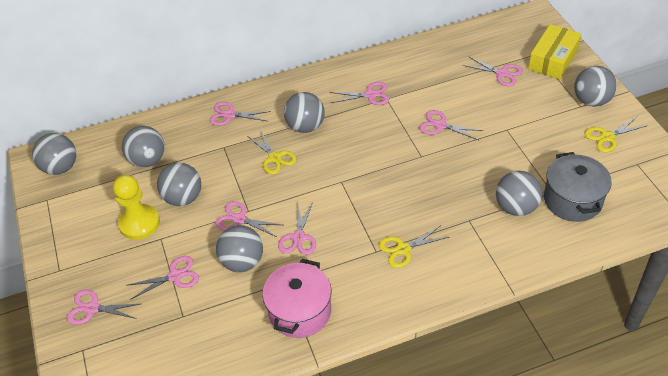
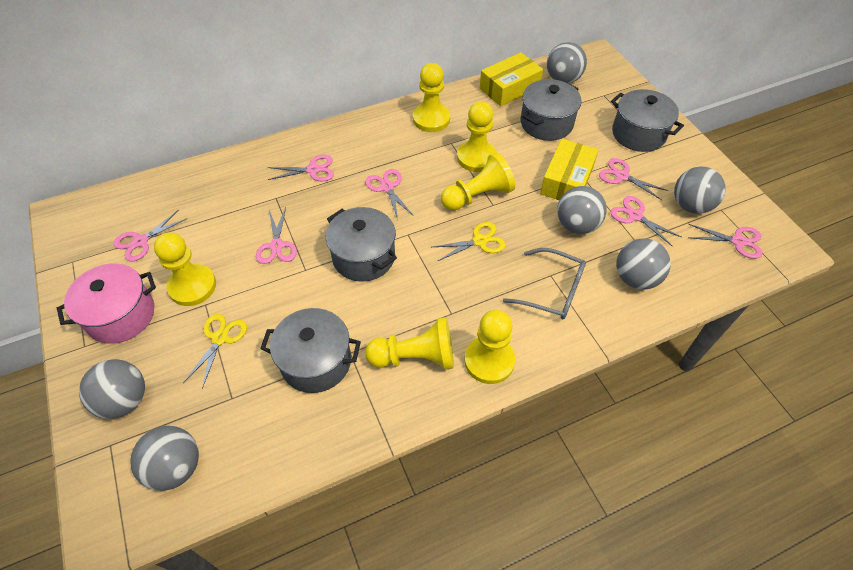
grey ball: 7 -> 6
grey glasses: 0 -> 1
grey pot: 1 -> 4
pink scissors: 8 -> 7
yellow box: 1 -> 2
yellow pawn: 1 -> 6
yellow scissors: 3 -> 2

